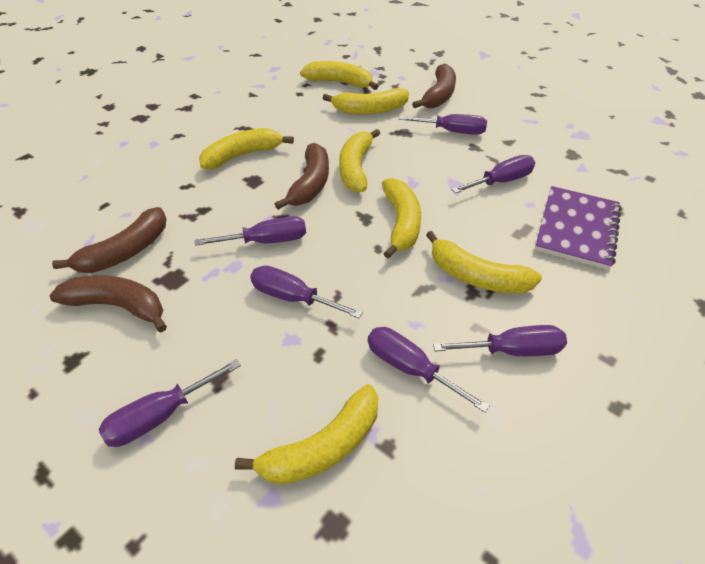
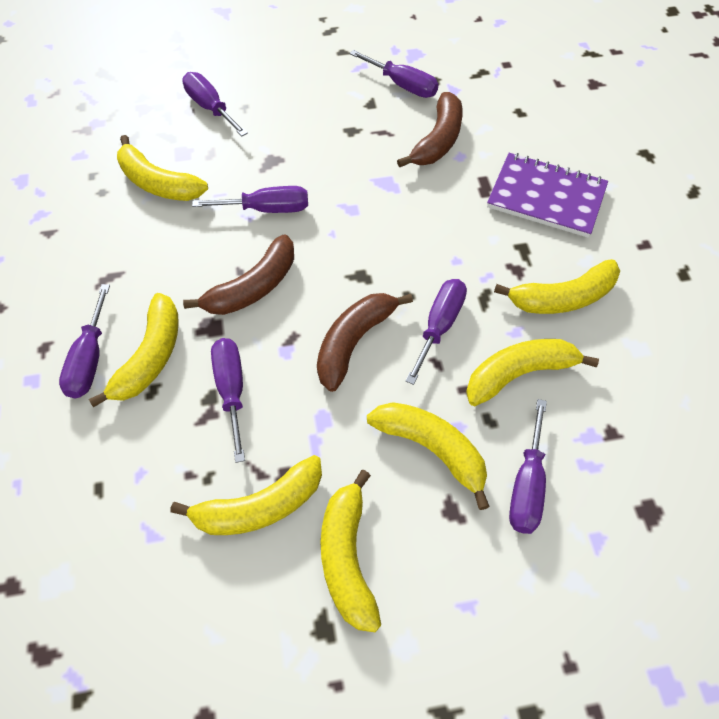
brown banana: 4 -> 3

